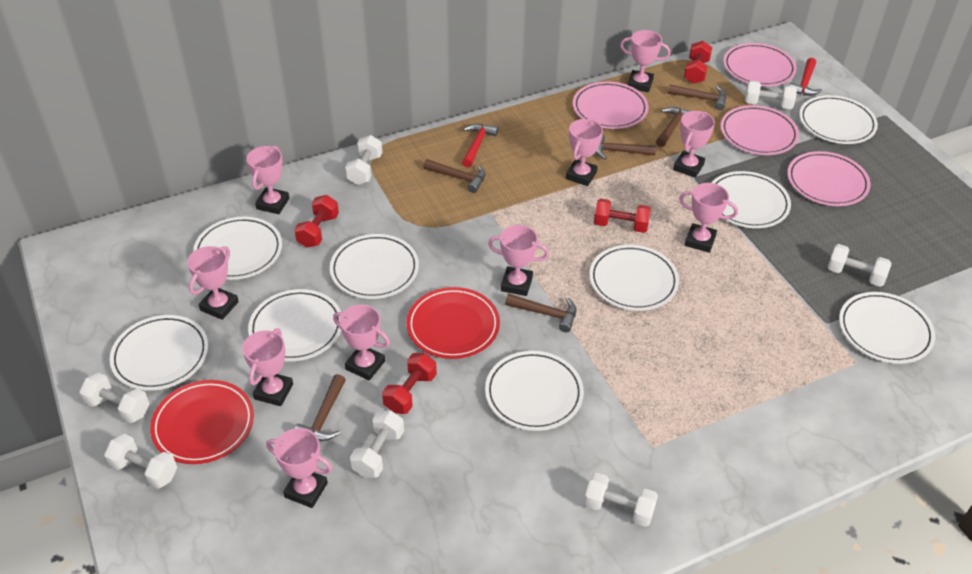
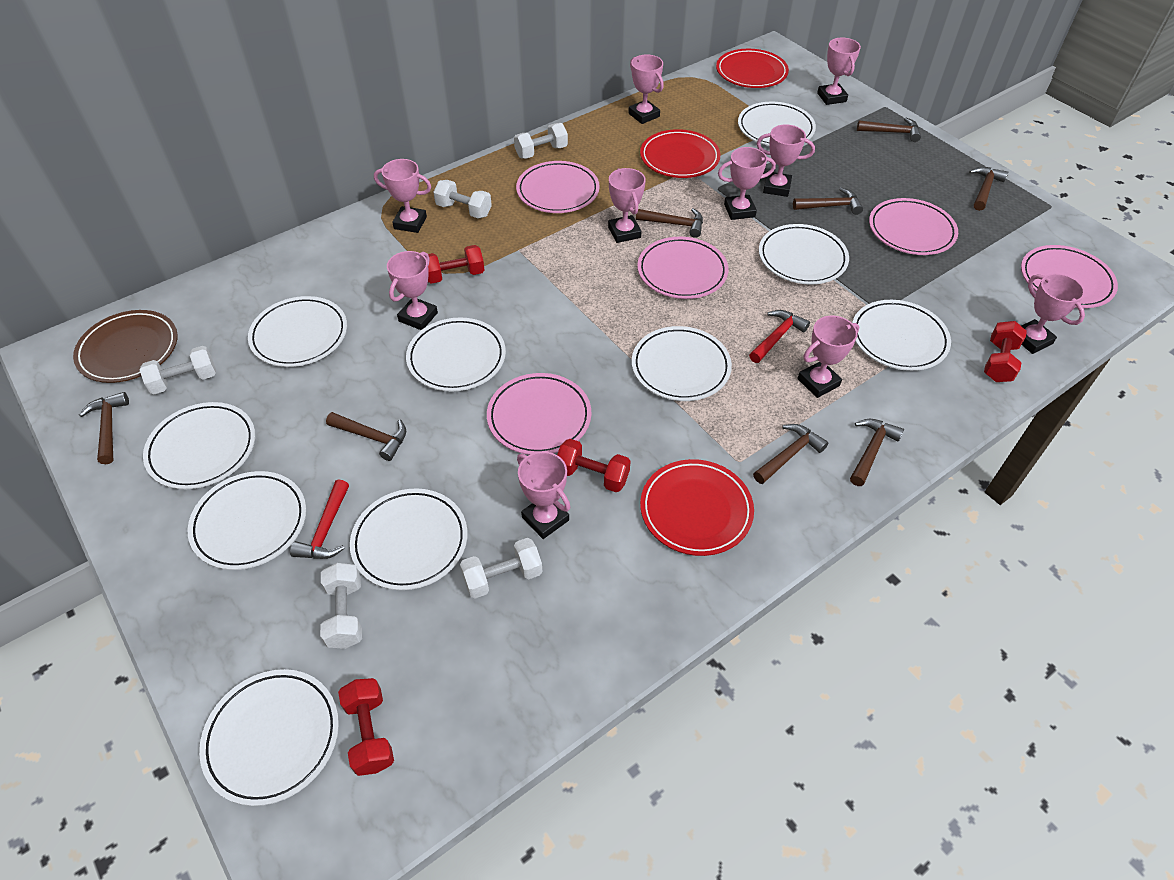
brown hammer: 6 -> 8
brown plate: 0 -> 1
pink plate: 4 -> 5
red plate: 2 -> 3
white dumbbell: 7 -> 5
white plate: 9 -> 10

